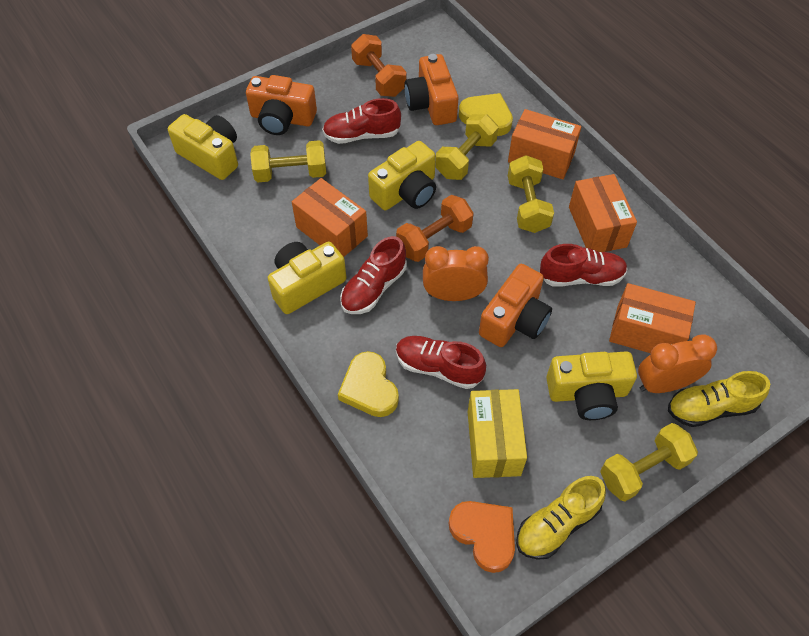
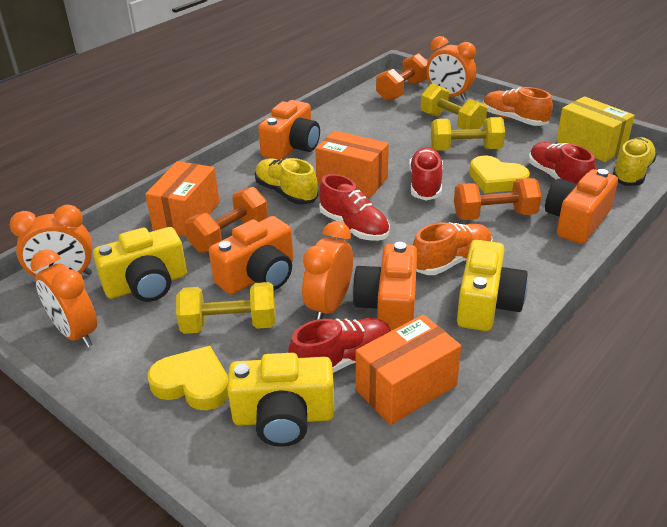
orange box: 4 -> 3
orange camera: 3 -> 4
orange clock: 2 -> 4
orange dumbbell: 2 -> 3
orange heart: 1 -> 0
orange shoe: 0 -> 2
yellow camera: 4 -> 3
yellow dumbbell: 4 -> 3

